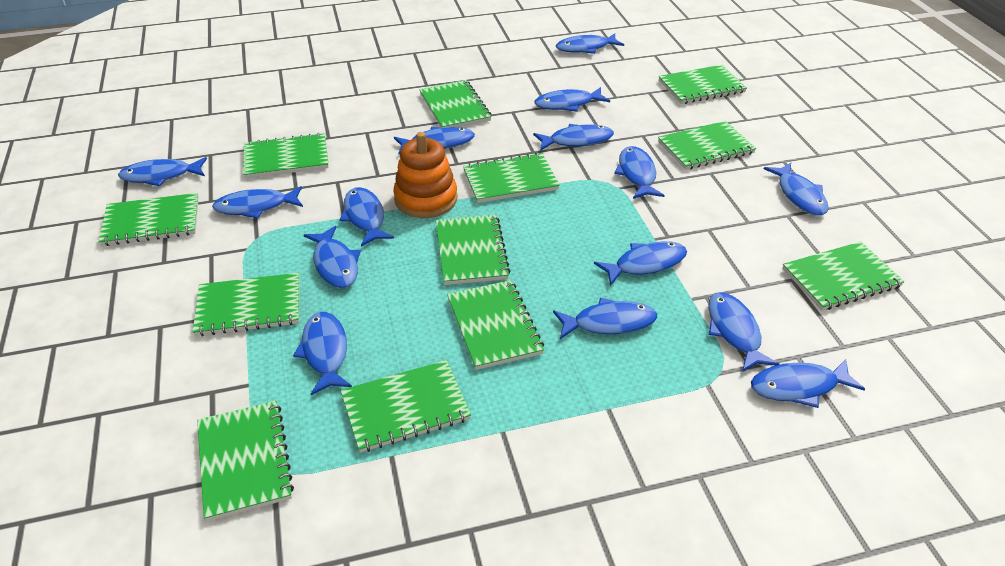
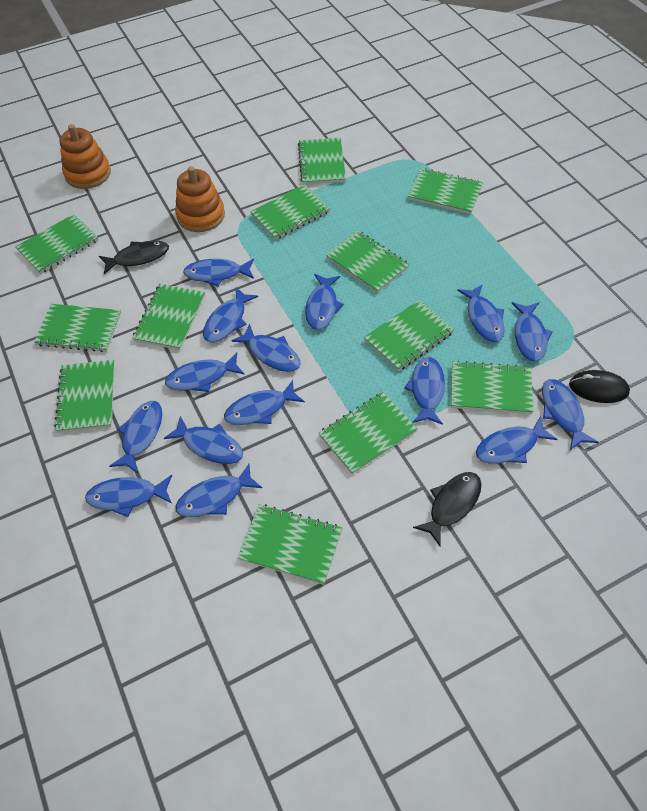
black fish: 0 -> 2
black mouse: 0 -> 1
orange stacking toy: 1 -> 2

